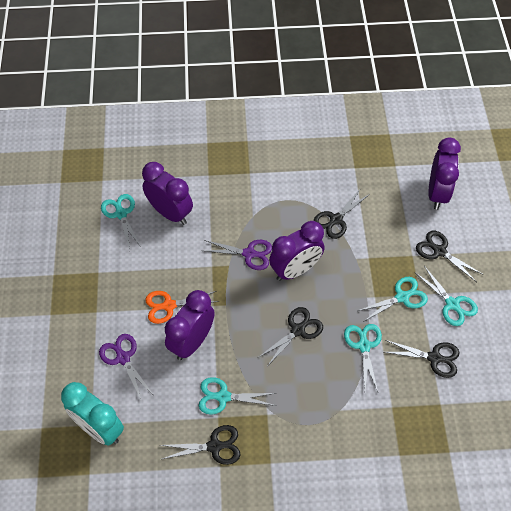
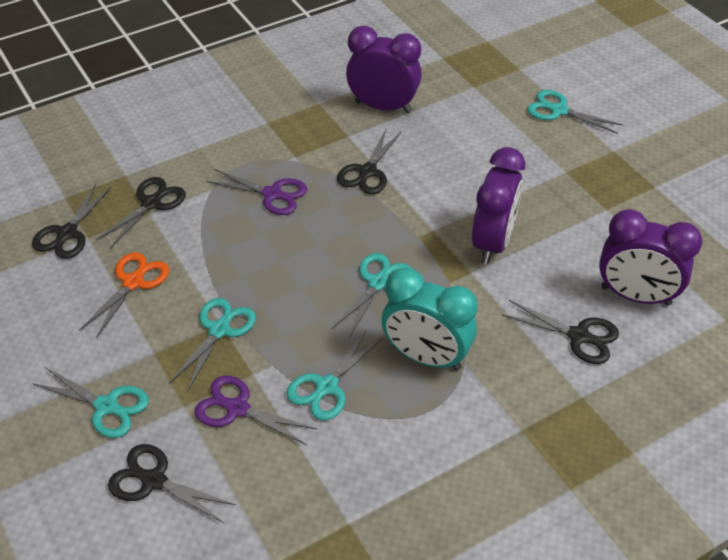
purple clock: 4 -> 3

